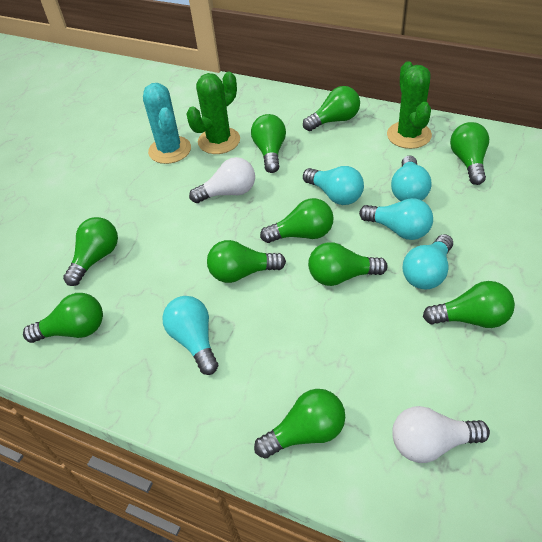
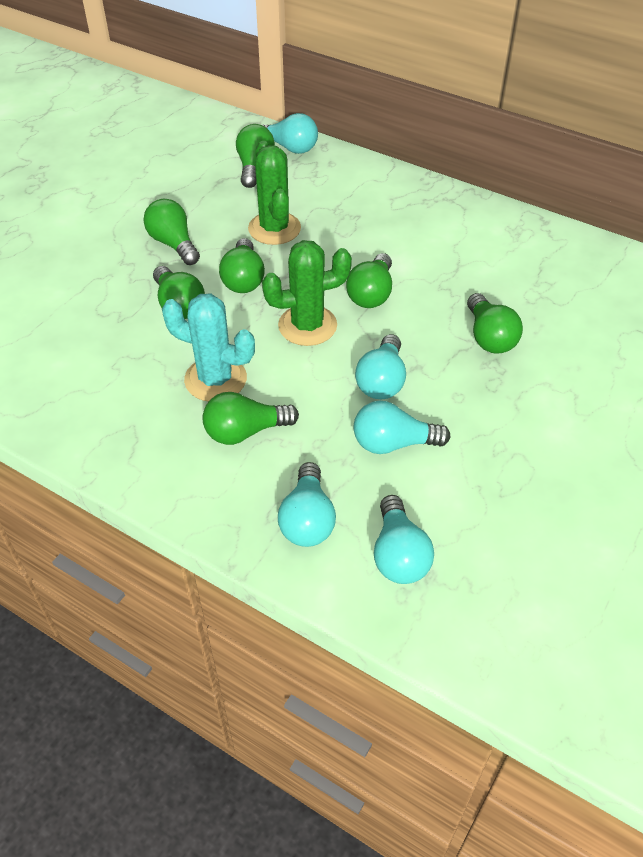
green light bulb: 10 -> 7
white light bulb: 2 -> 0

